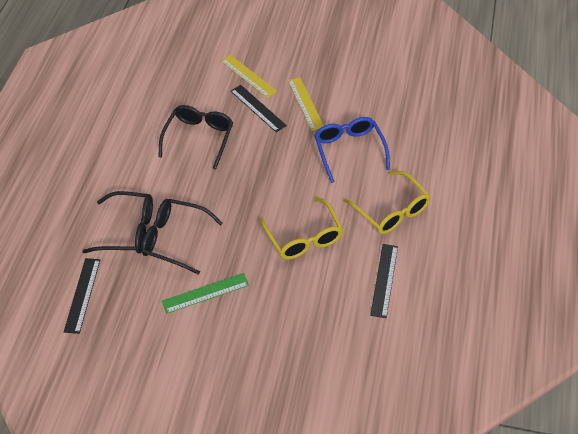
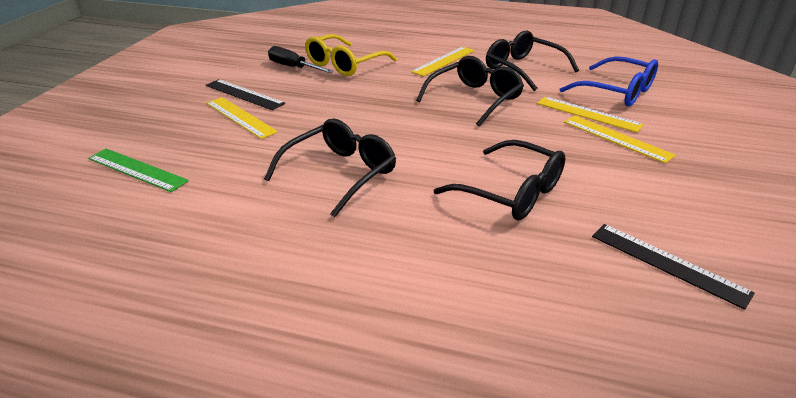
black glasses: 3 -> 4
black ruler: 3 -> 2
black screwdriver: 0 -> 1
yellow glasses: 2 -> 1
yellow ruler: 2 -> 4

